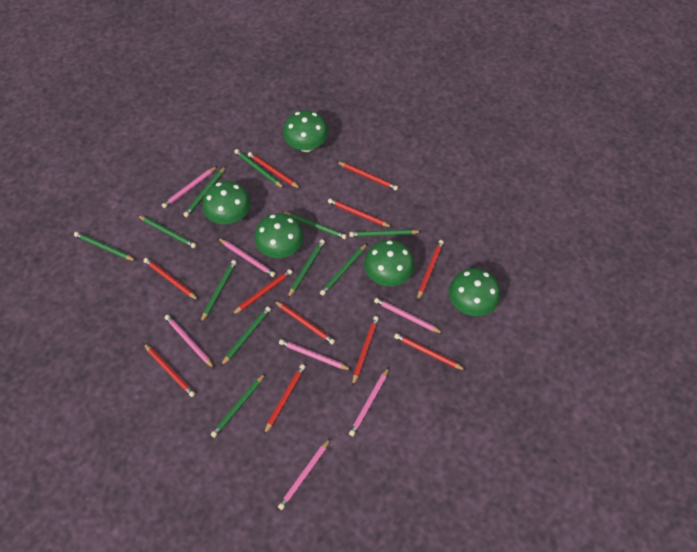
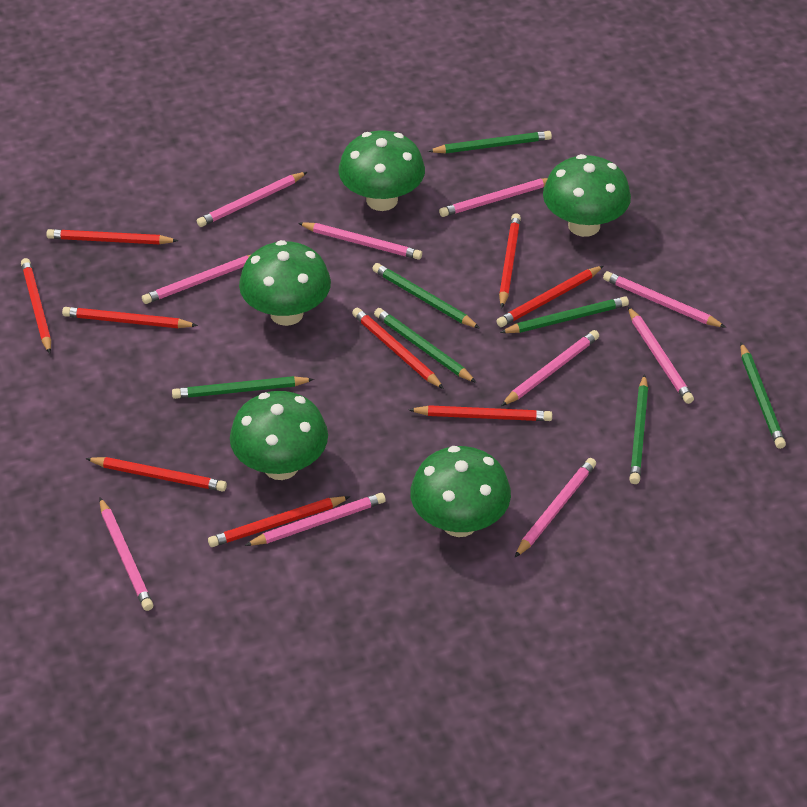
green pencil: 11 -> 7
pink pencil: 7 -> 10
red pencil: 11 -> 9

